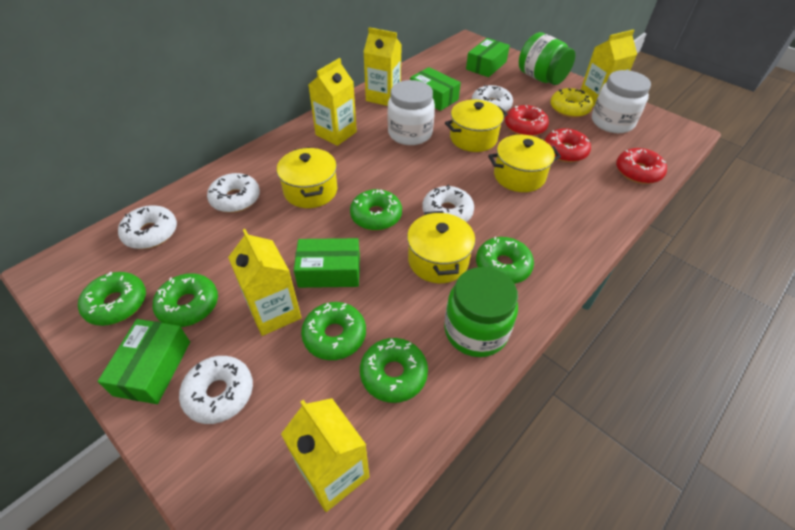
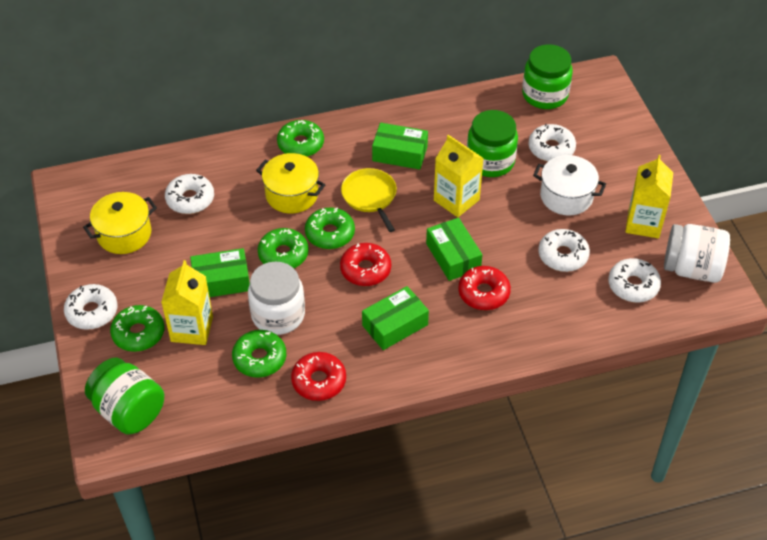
green donut: 6 -> 5
green jar: 2 -> 3
white pot: 0 -> 1
yellow carton: 5 -> 3
yellow donut: 1 -> 0
yellow pan: 0 -> 1
yellow pot: 4 -> 2

